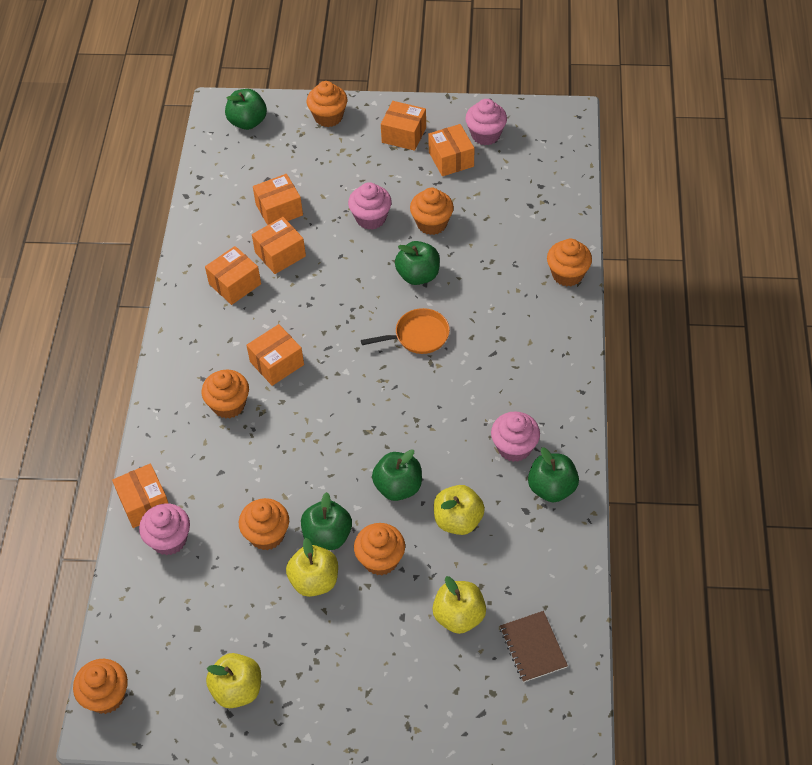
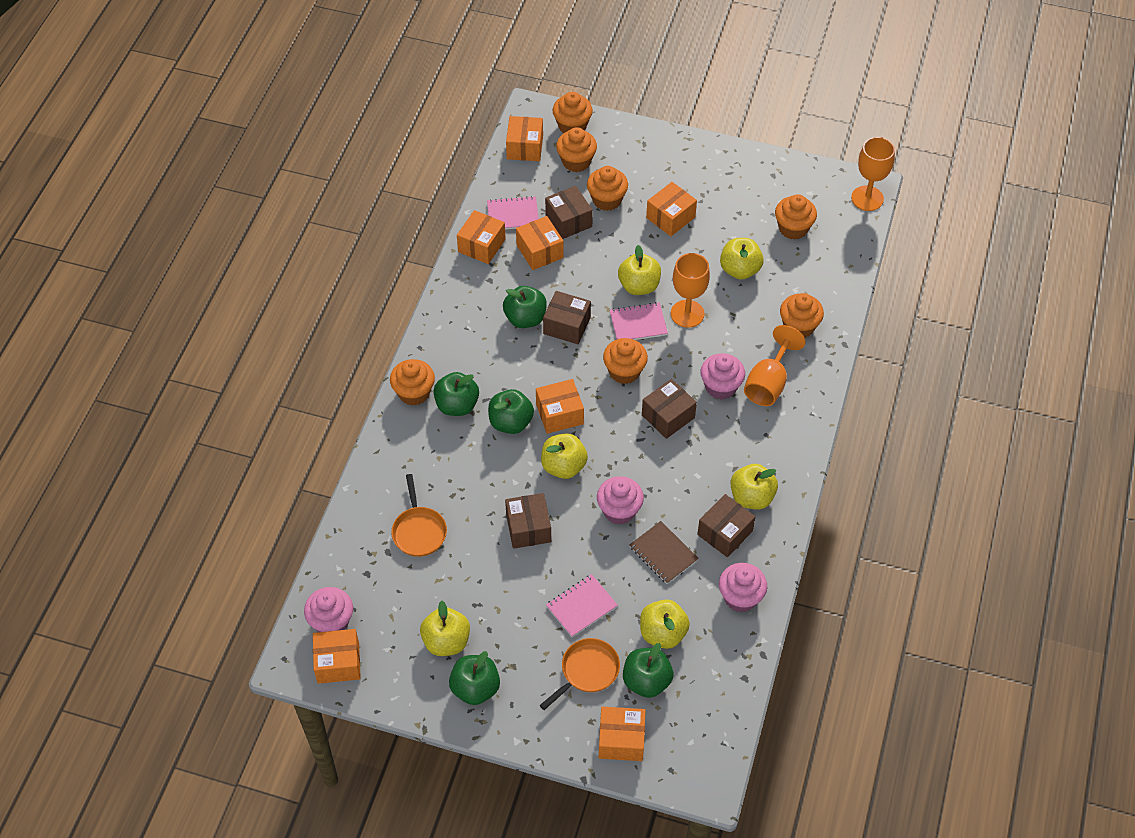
brown box: 0 -> 5
orange goblet: 0 -> 3
orange pan: 1 -> 2
pink notebook: 0 -> 3
yellow apple: 4 -> 6

